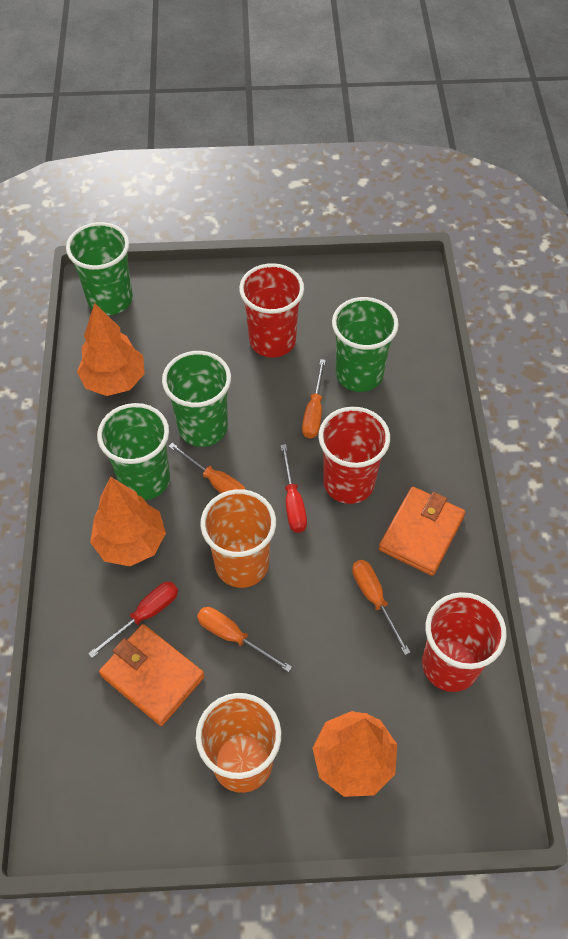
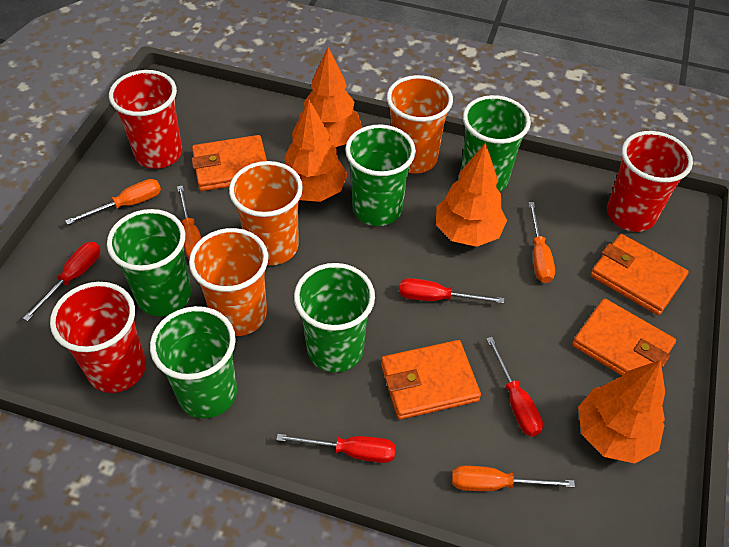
green cup: 4 -> 5
orange cup: 2 -> 3
orange tree: 3 -> 4
orange wallet: 2 -> 4
red screwdriver: 2 -> 4

